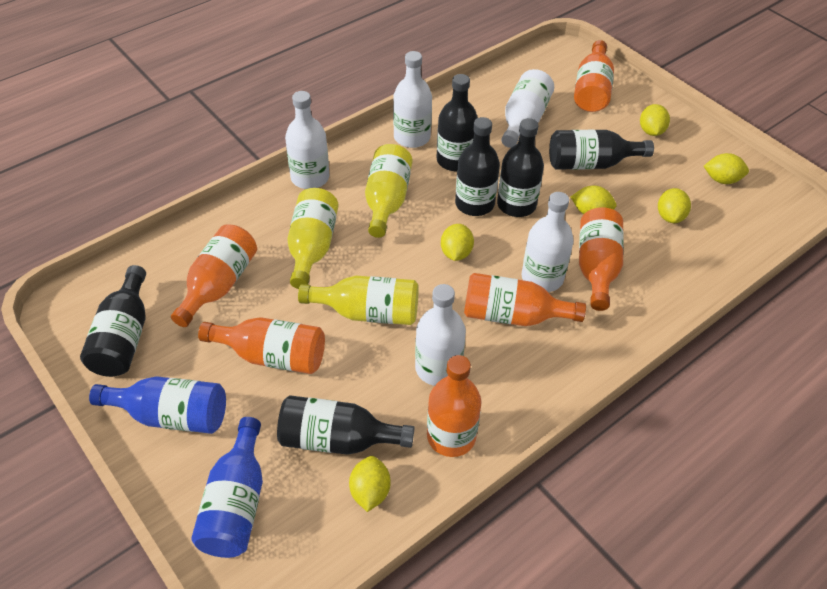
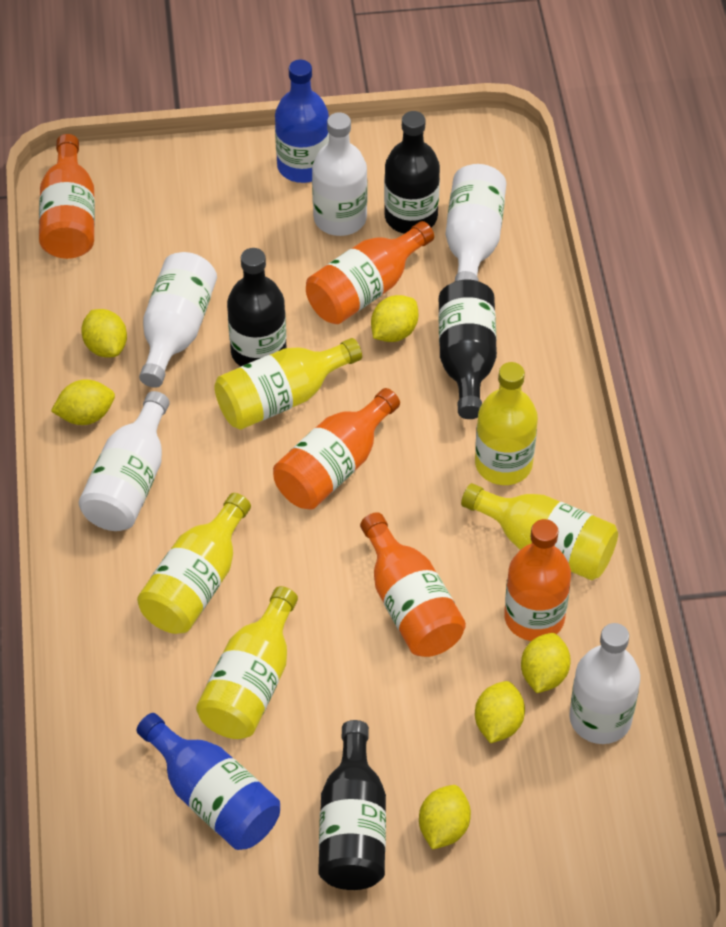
black bottle: 6 -> 4
orange bottle: 6 -> 5
yellow bottle: 3 -> 5

